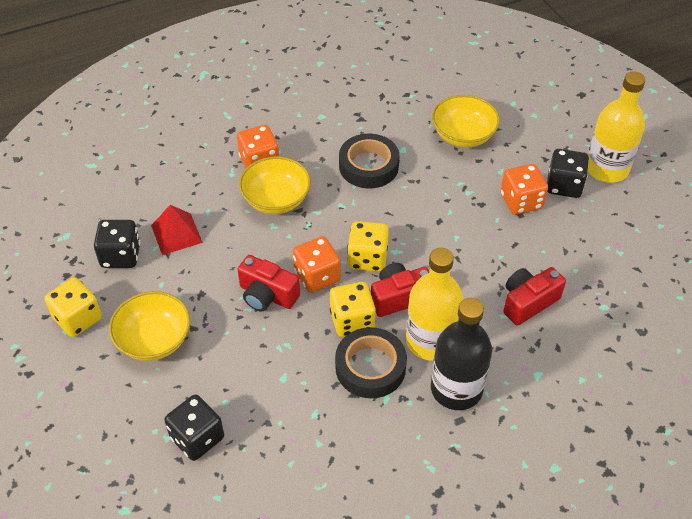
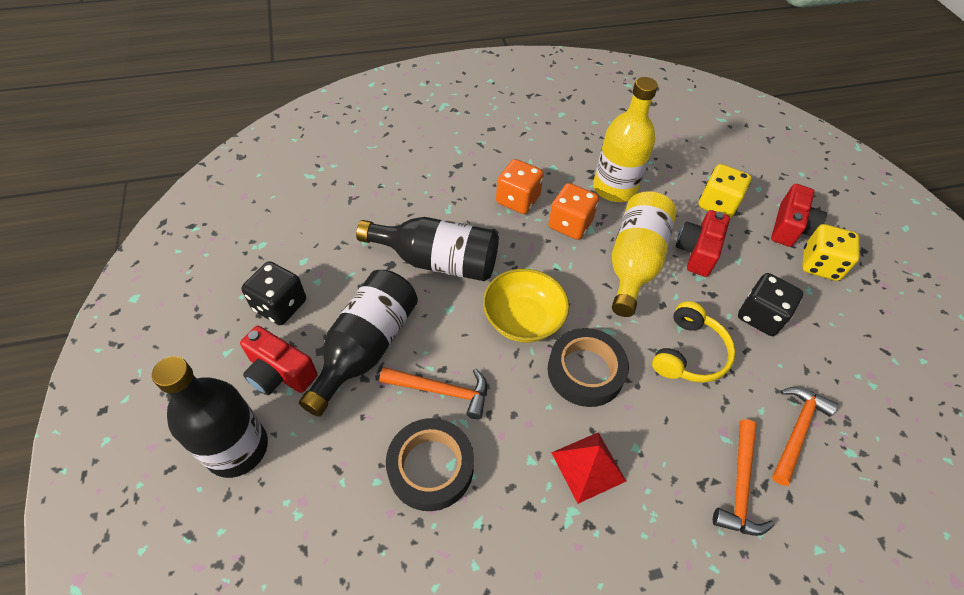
black bottle: 1 -> 3
black dice: 3 -> 2
orange dice: 3 -> 2
orange hammer: 0 -> 3
yellow bowl: 3 -> 1
yellow dice: 3 -> 2
yellow headphones: 0 -> 1

